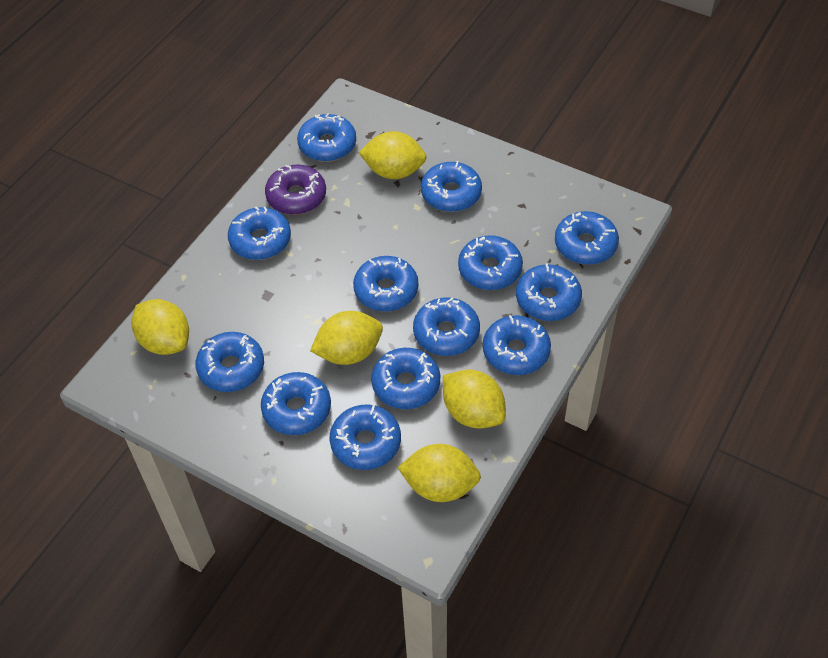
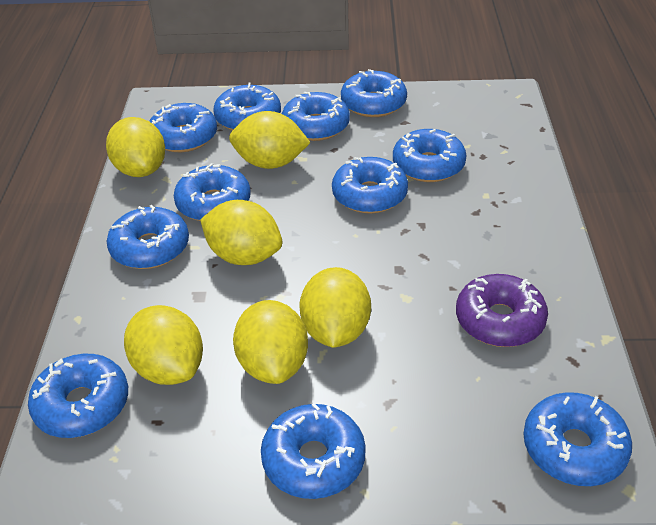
blue donut: 13 -> 11
yellow lemon: 5 -> 6

